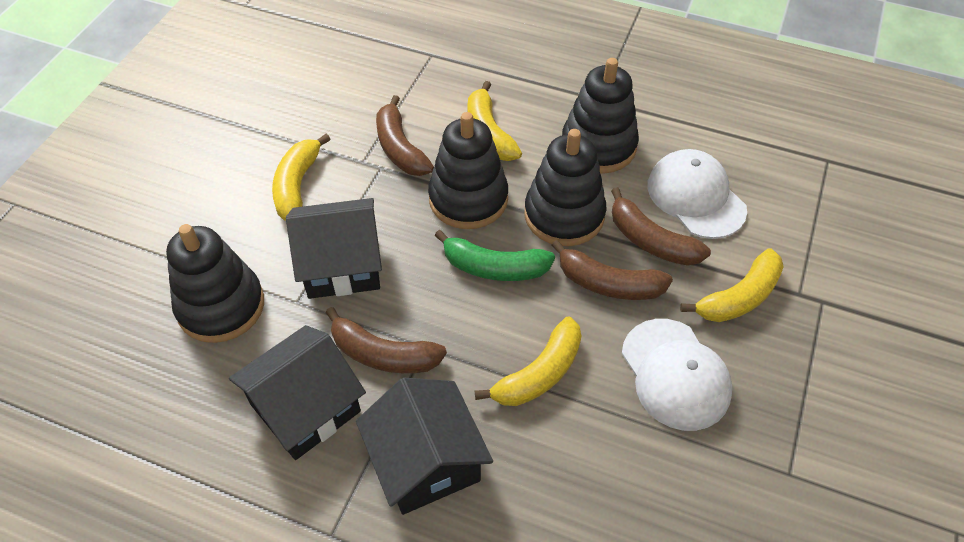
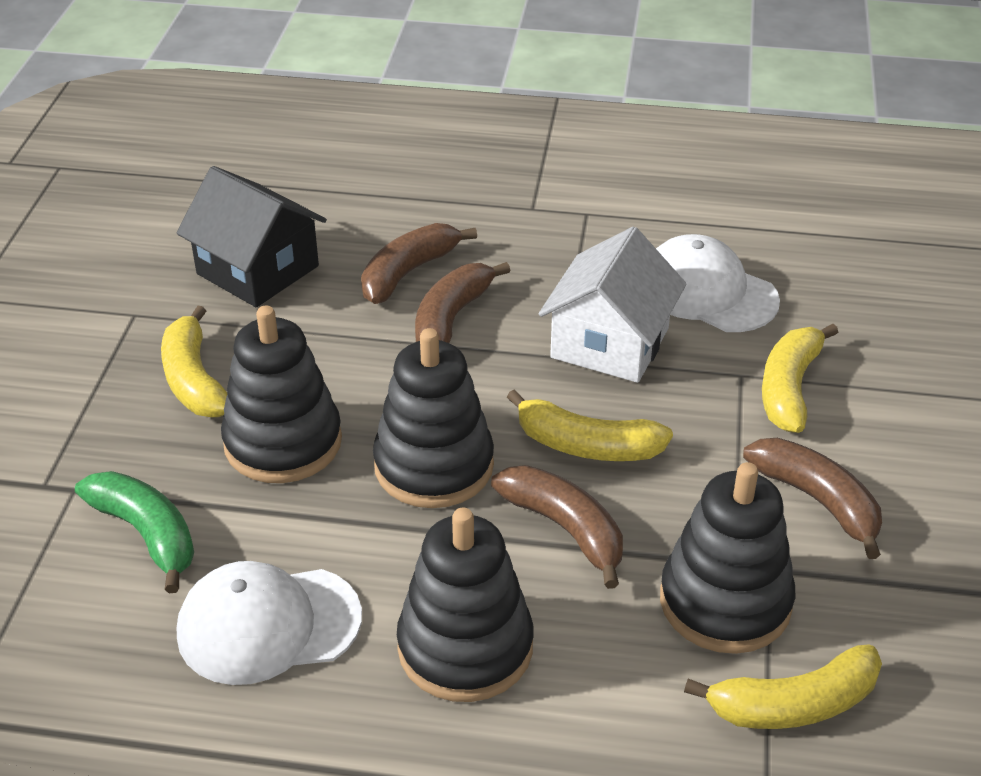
black house: 3 -> 1
white house: 0 -> 1

